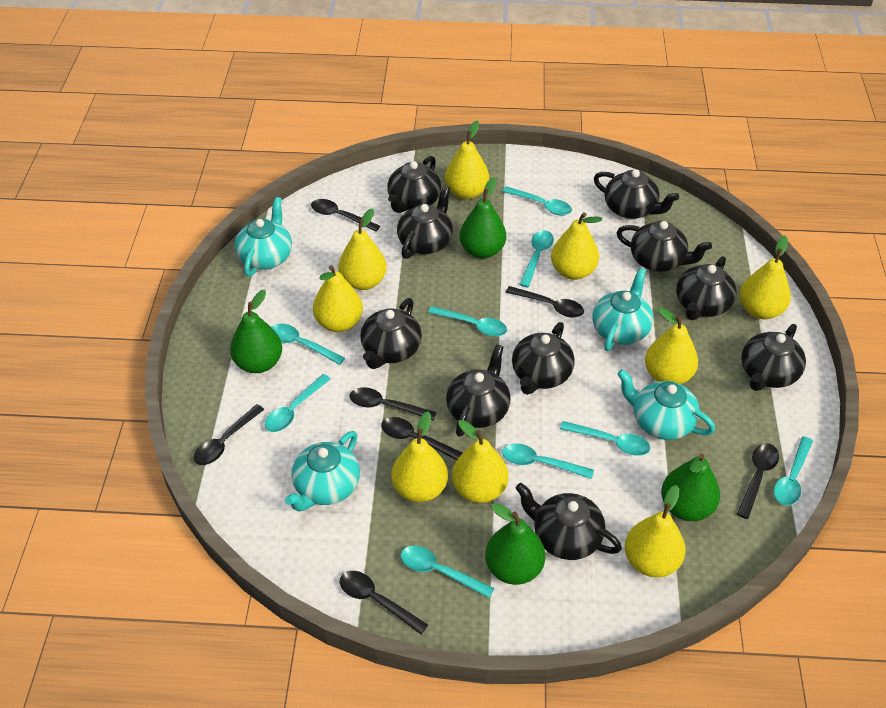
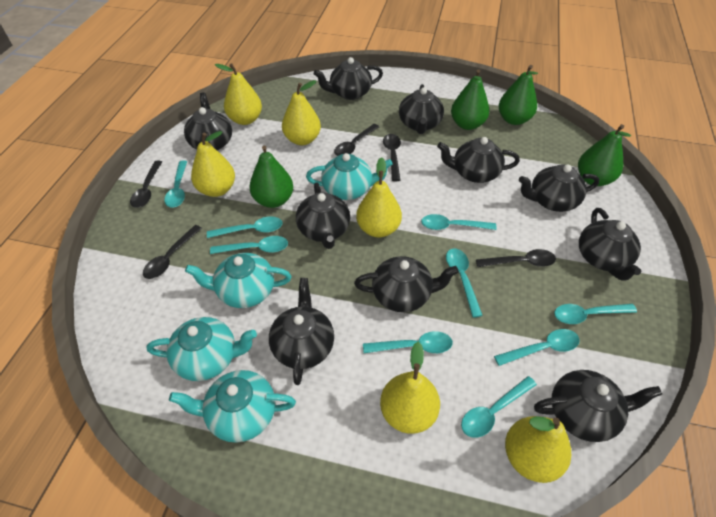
black spoon: 7 -> 5
yellow pear: 9 -> 6

